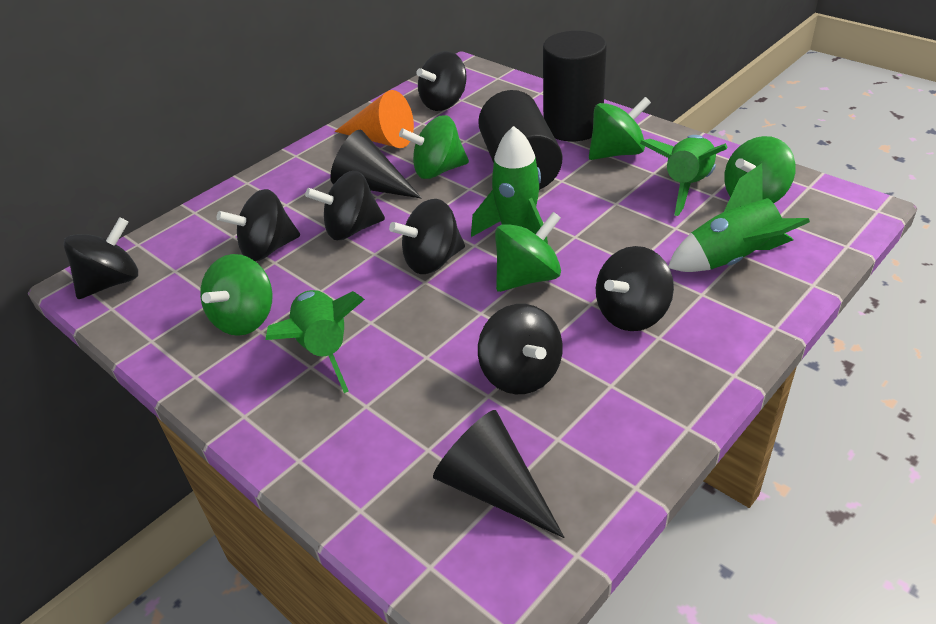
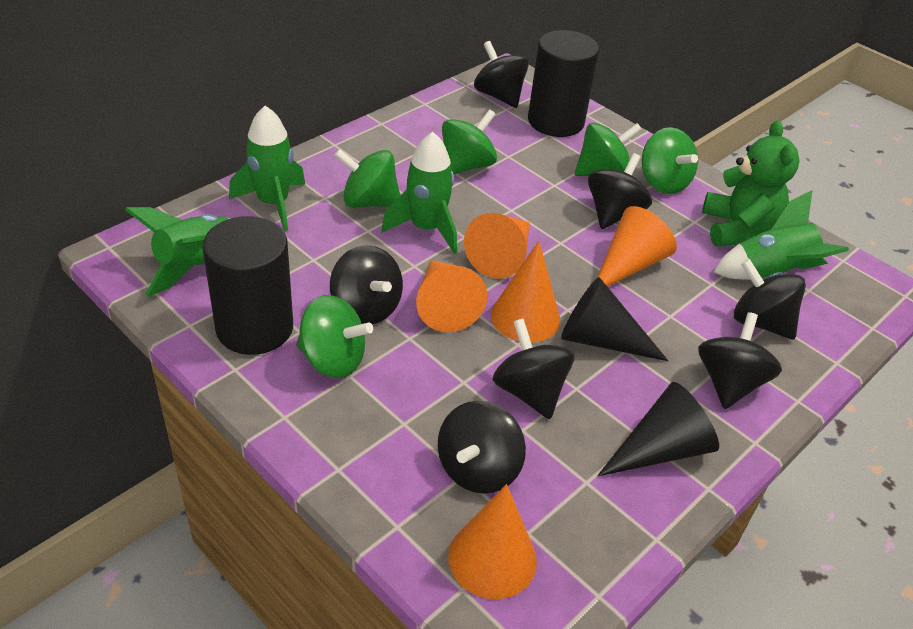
green teddy bear: 0 -> 1
orange cone: 1 -> 5

